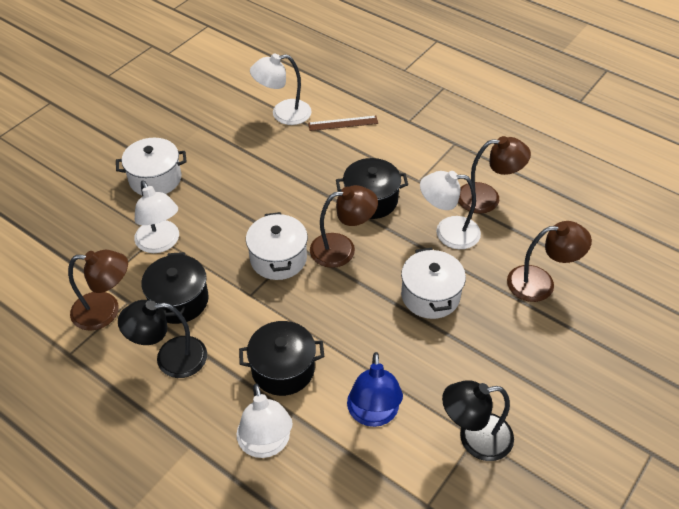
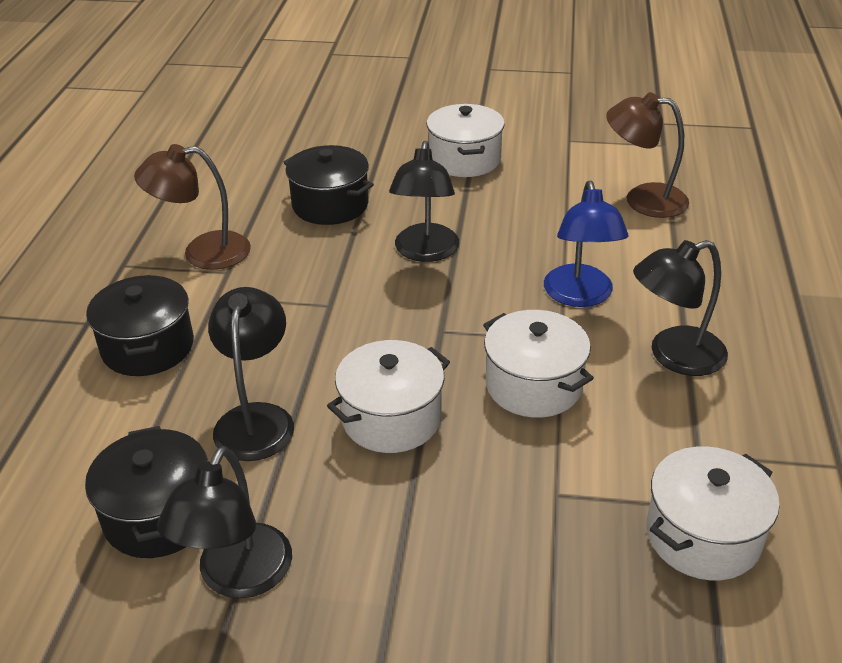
black lamp: 2 -> 4
brown lamp: 4 -> 2
brown ruler: 1 -> 0
white lamp: 4 -> 0
white pot: 3 -> 4

